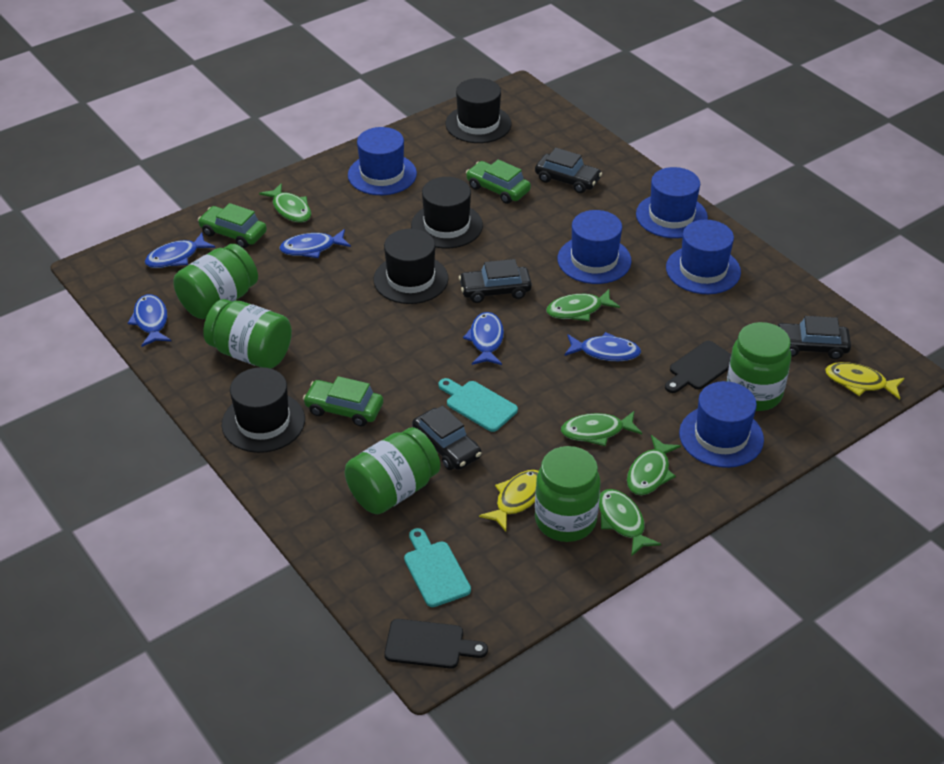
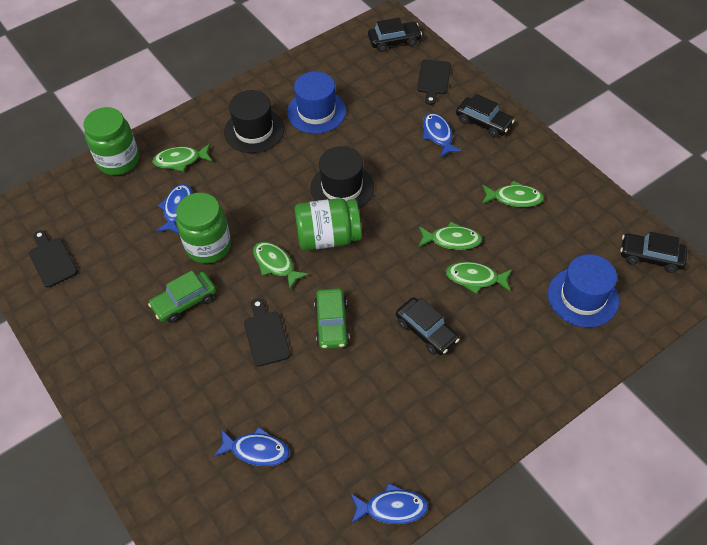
black cutting board: 2 -> 3
black hat: 4 -> 2
blue fish: 5 -> 4
blue hat: 5 -> 2
green car: 3 -> 2
green jar: 5 -> 3
turquoise cutting board: 2 -> 0
yellow fish: 2 -> 0

